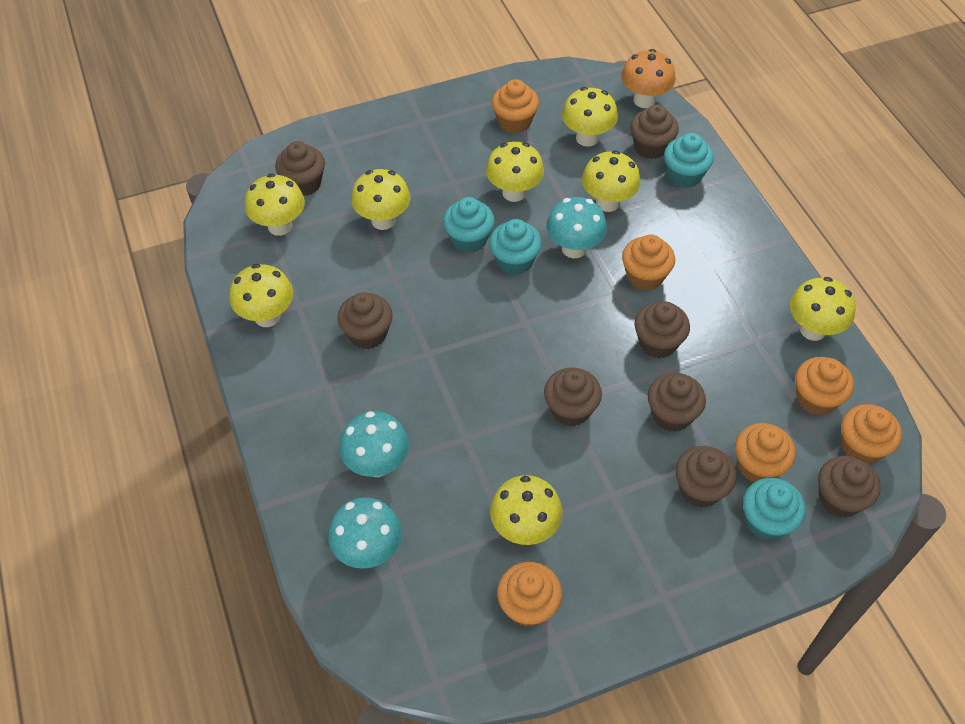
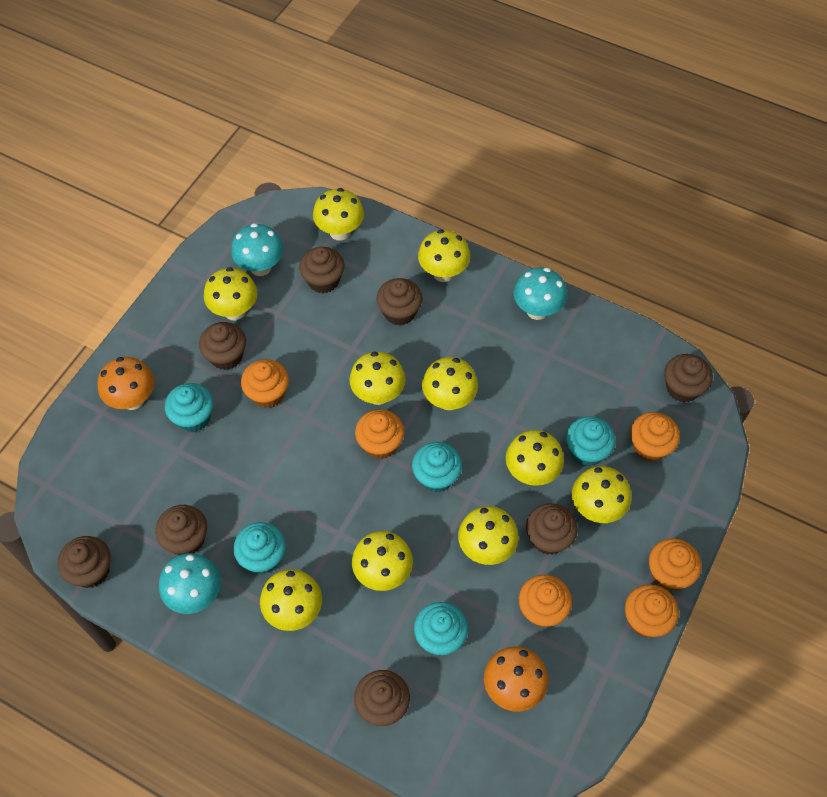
orange mushroom: 1 -> 2
turquoise cupcake: 4 -> 5
yellow mushroom: 8 -> 10

